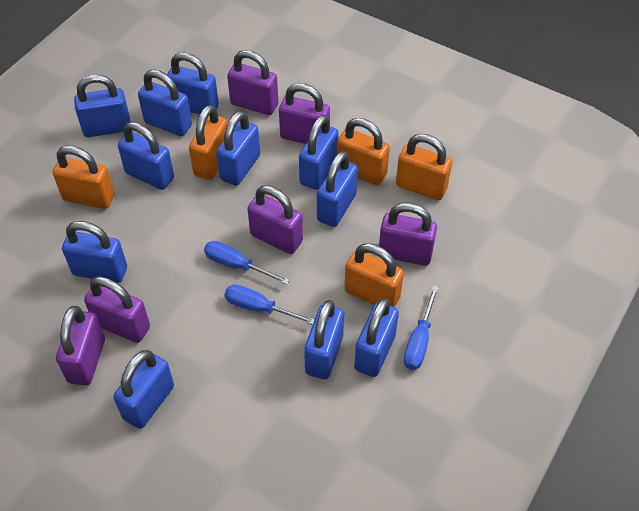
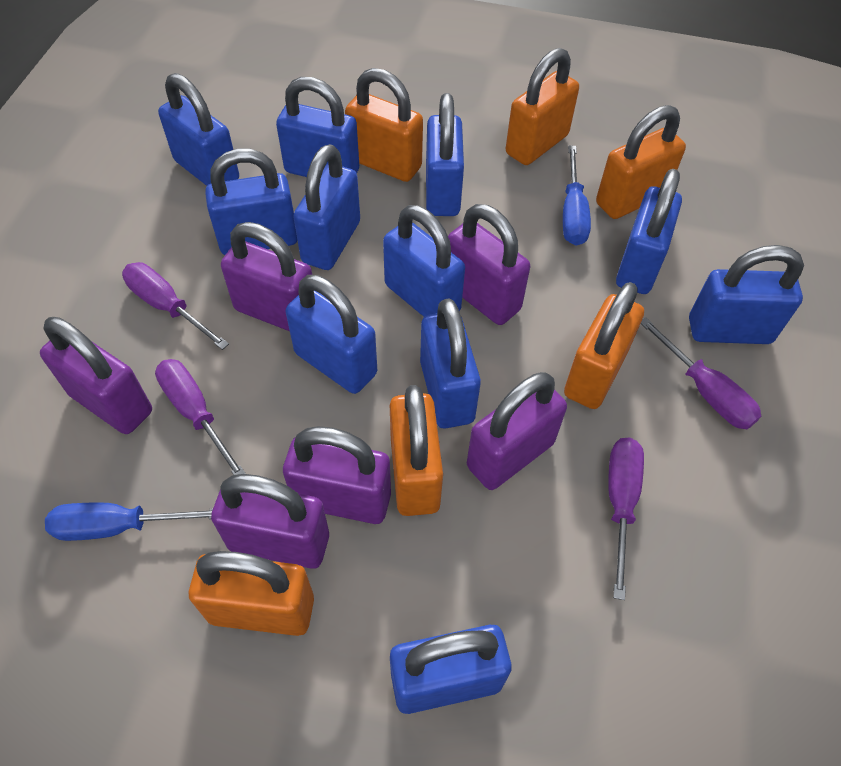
blue screwdriver: 3 -> 2
orange padlock: 5 -> 6
purple screwdriver: 0 -> 4

